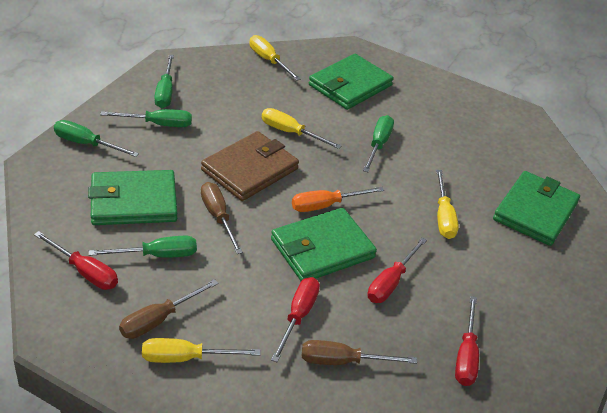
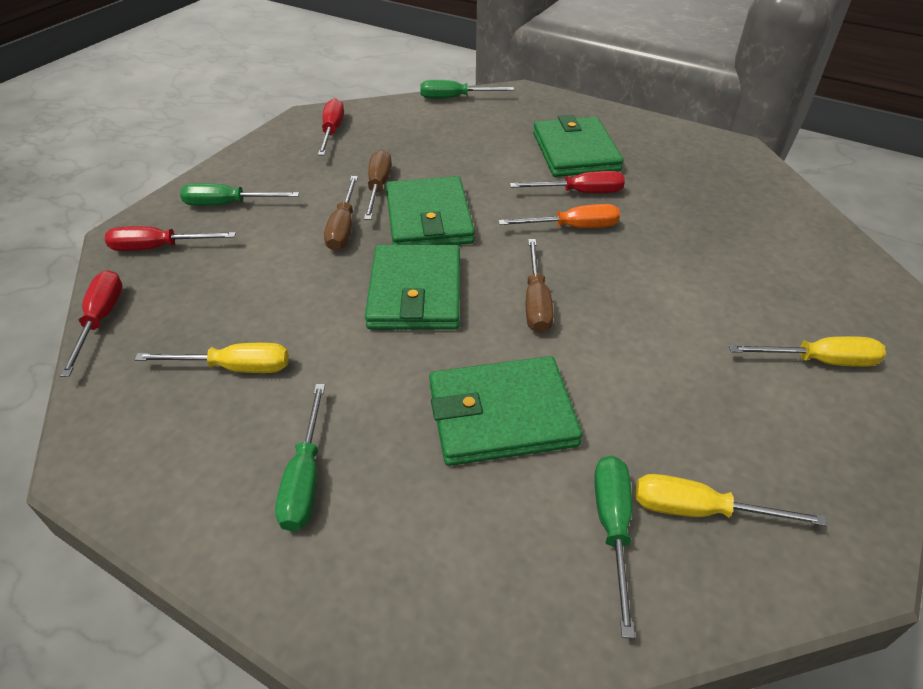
brown wallet: 1 -> 0
green screwdriver: 5 -> 4
yellow screwdriver: 4 -> 3

